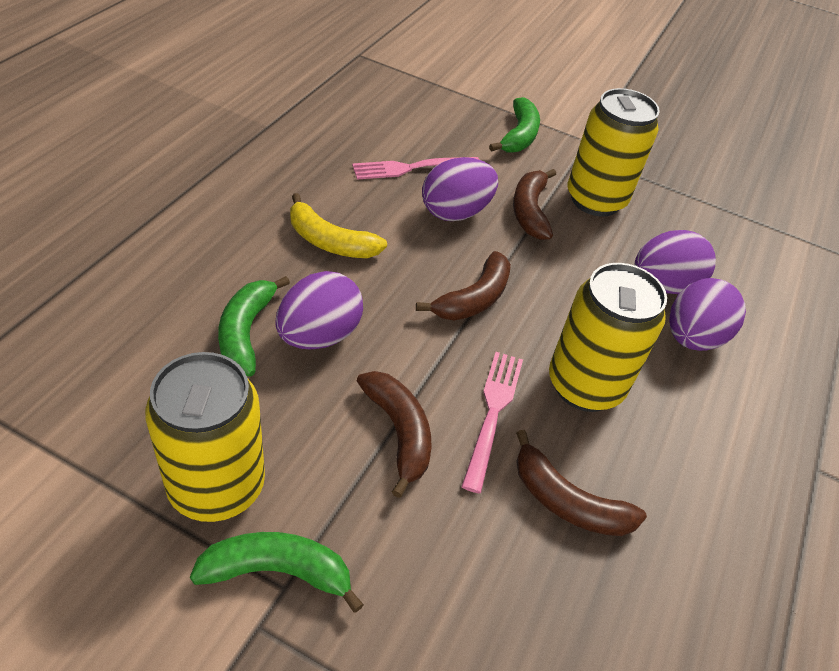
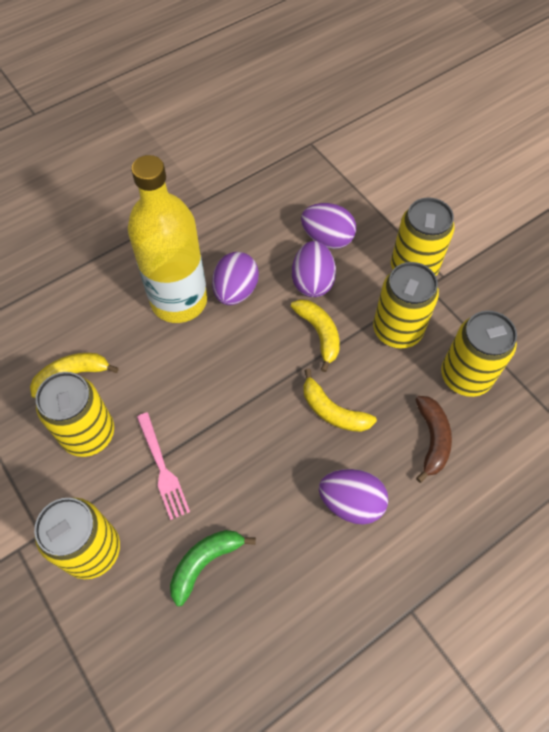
brown banana: 4 -> 1
green banana: 3 -> 1
pink fork: 2 -> 1
yellow banana: 1 -> 3
yellow bottle: 0 -> 1
yellow can: 3 -> 5

